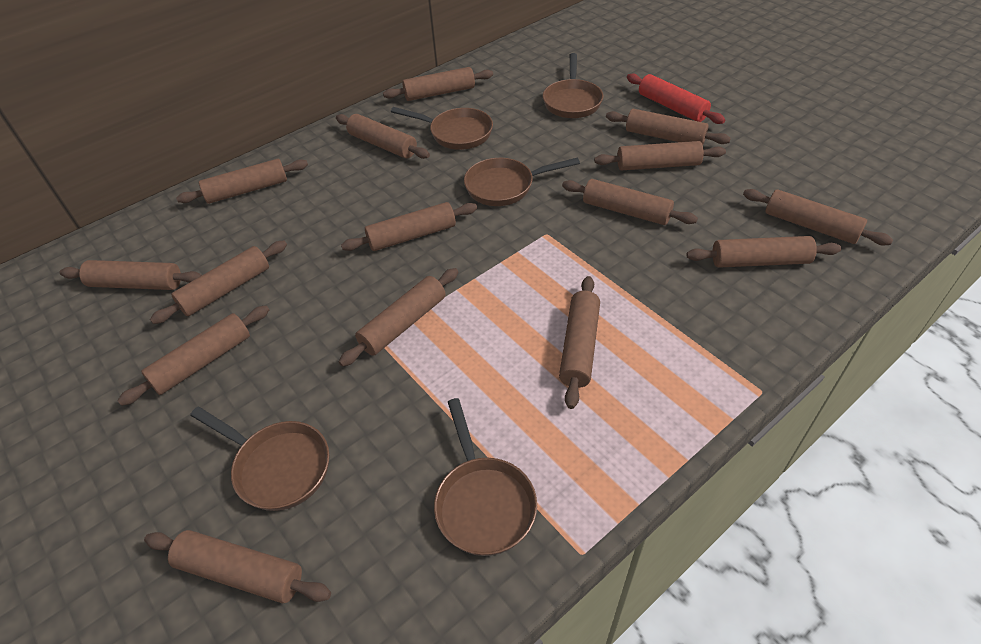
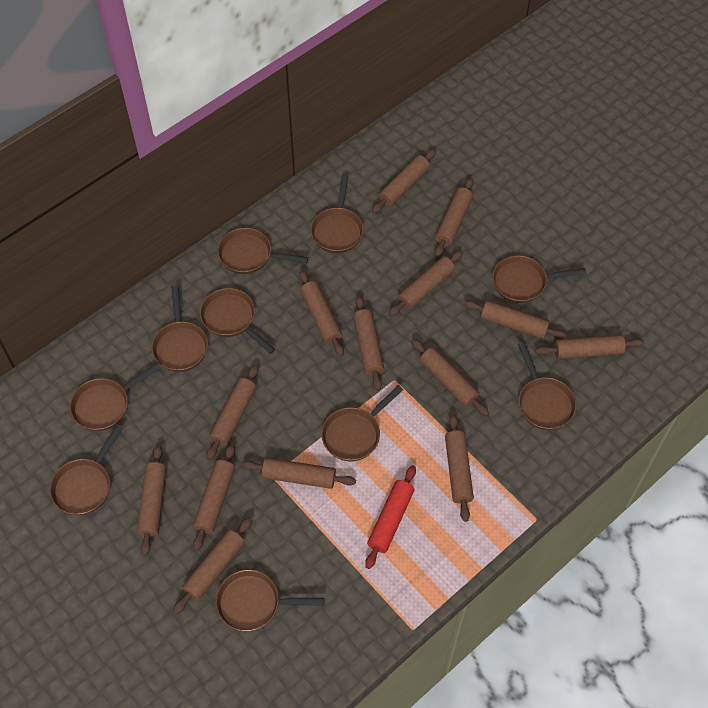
brown pan: 5 -> 10
brown rolling pin: 15 -> 14

